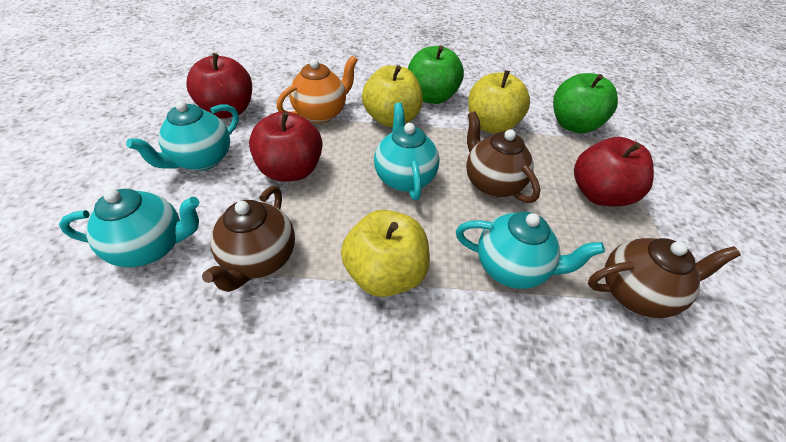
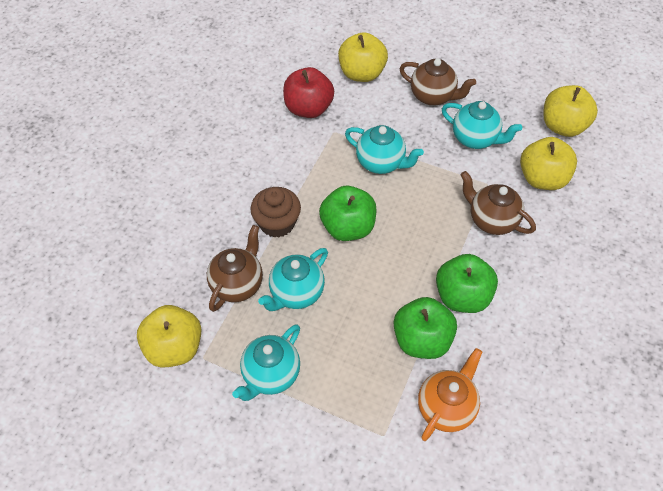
brown cupcake: 0 -> 1
green apple: 2 -> 3
red apple: 3 -> 1
yellow apple: 3 -> 4

